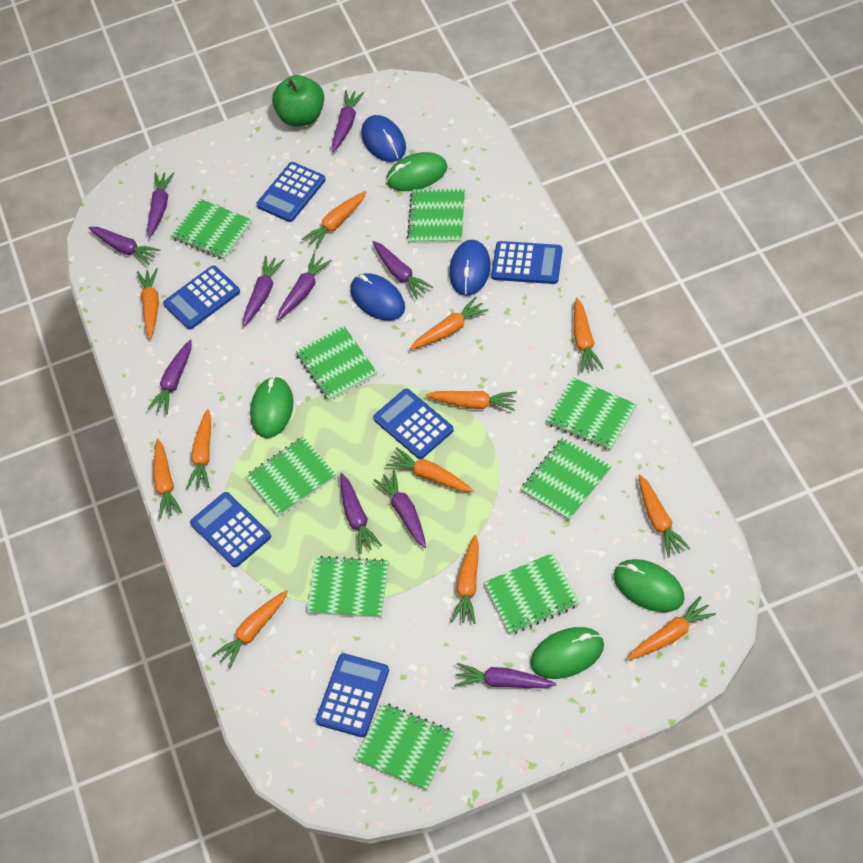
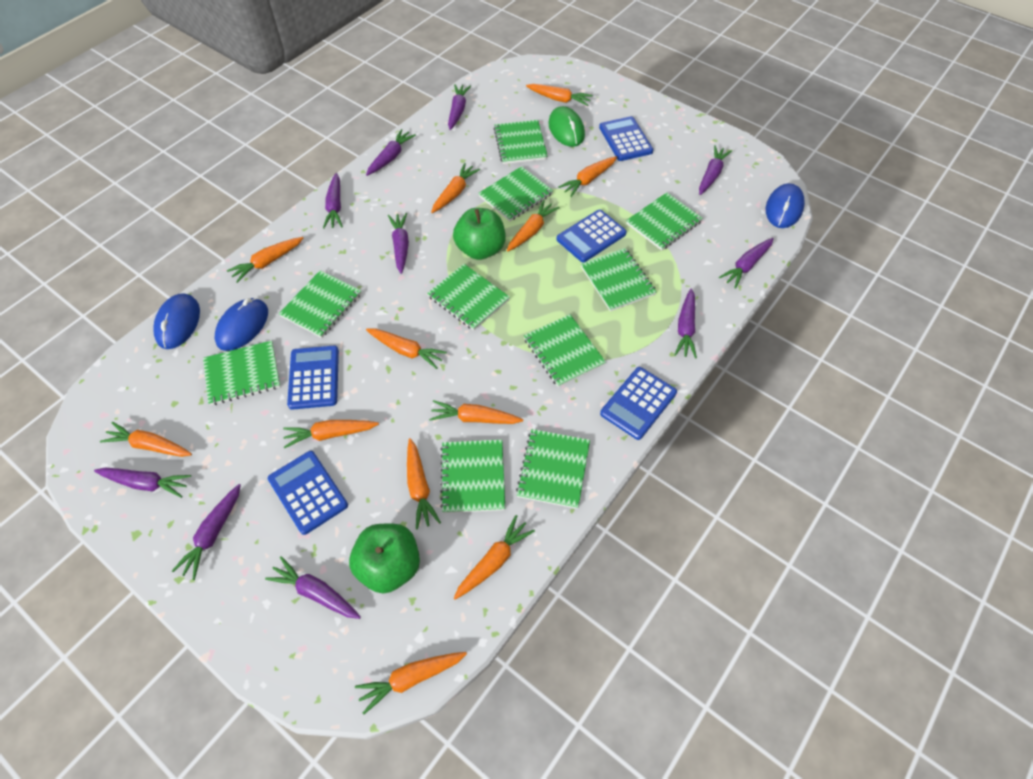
blue calculator: 6 -> 5
green apple: 1 -> 2
green mouse: 4 -> 1
green notebook: 9 -> 10

